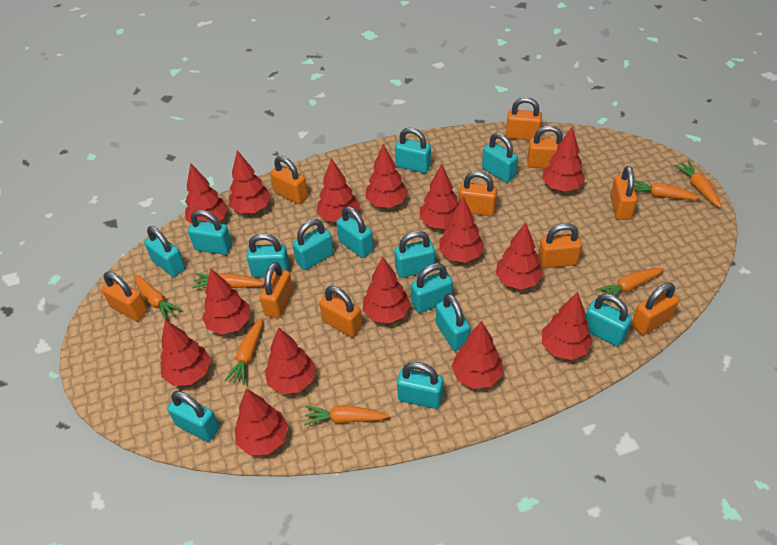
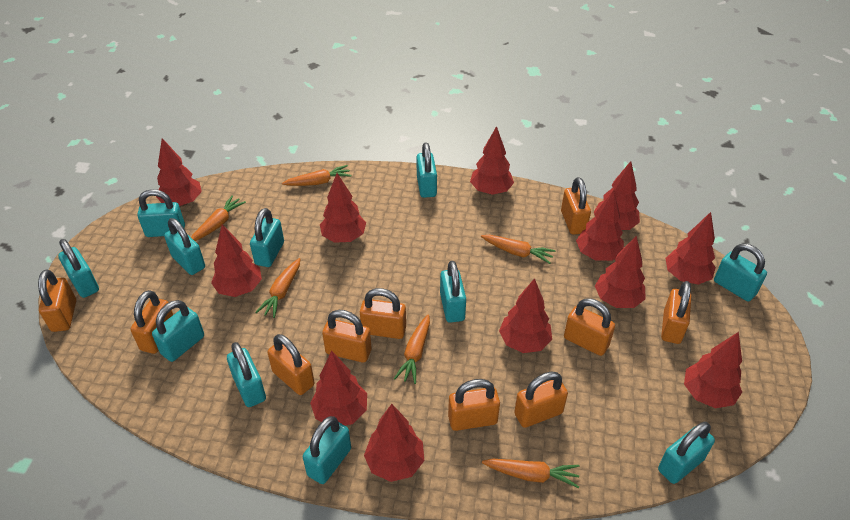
orange carrot: 7 -> 6
red tree: 15 -> 12
turquoise padlock: 13 -> 11

